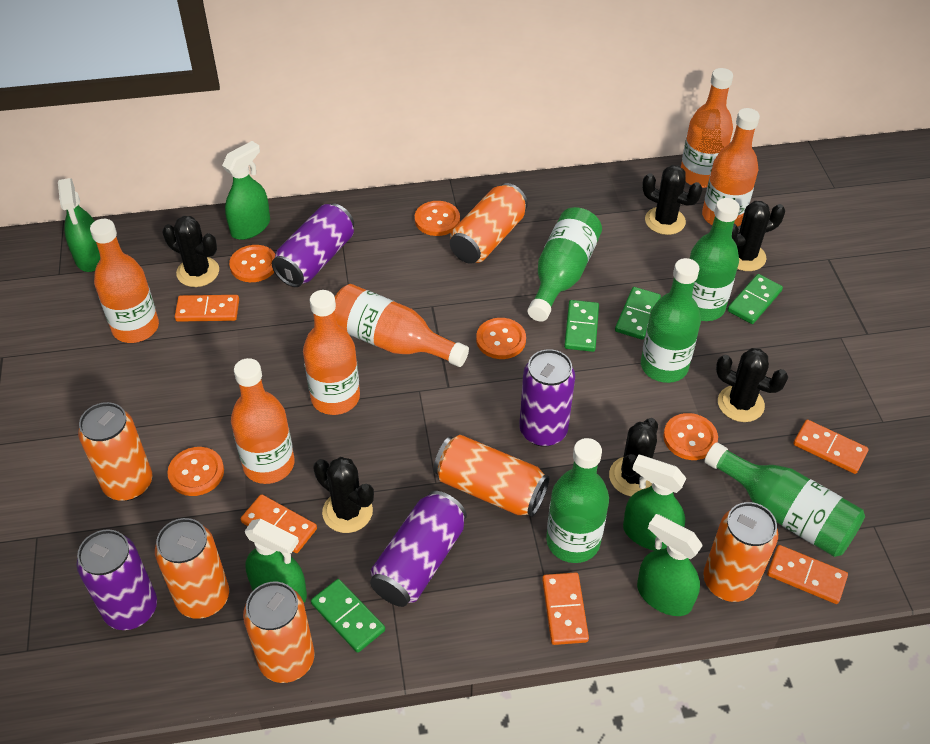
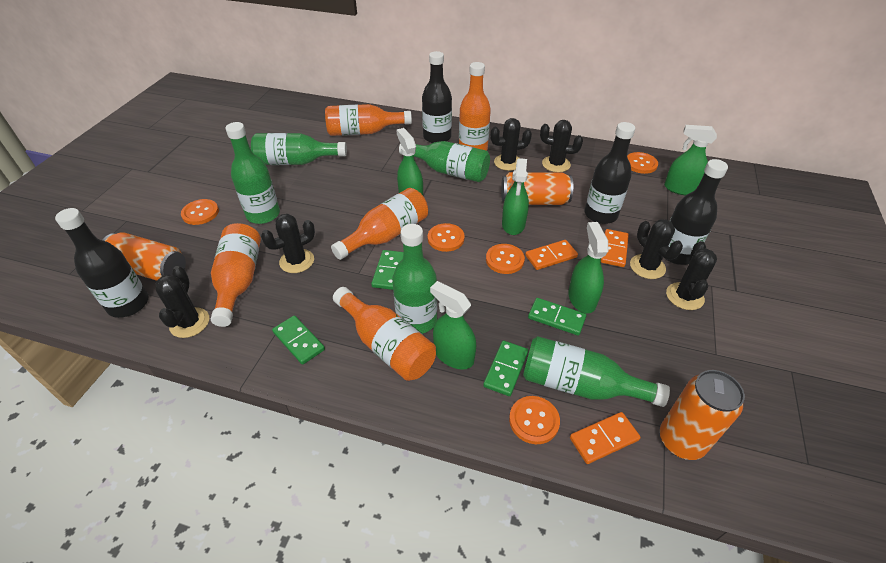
black bottle: 0 -> 4
orange bottle: 6 -> 5
orange can: 6 -> 3
orange domino: 5 -> 3
purple can: 4 -> 0

